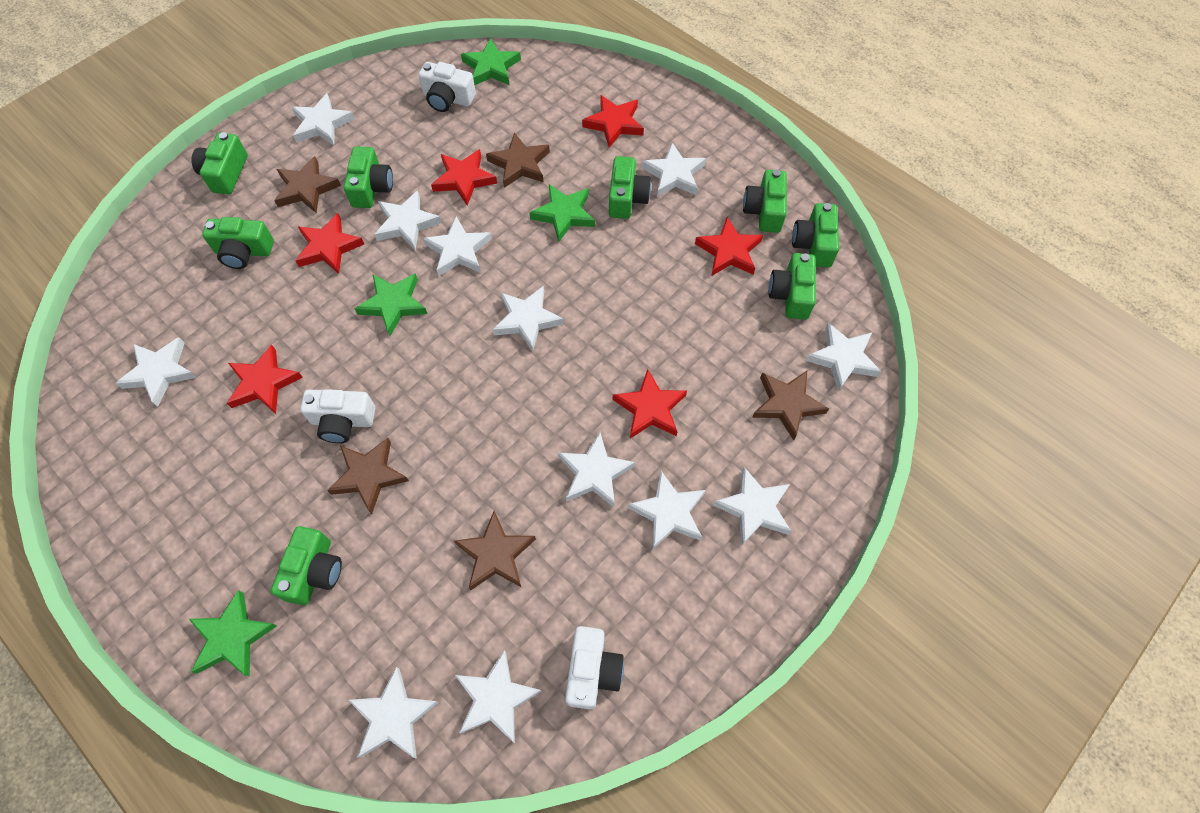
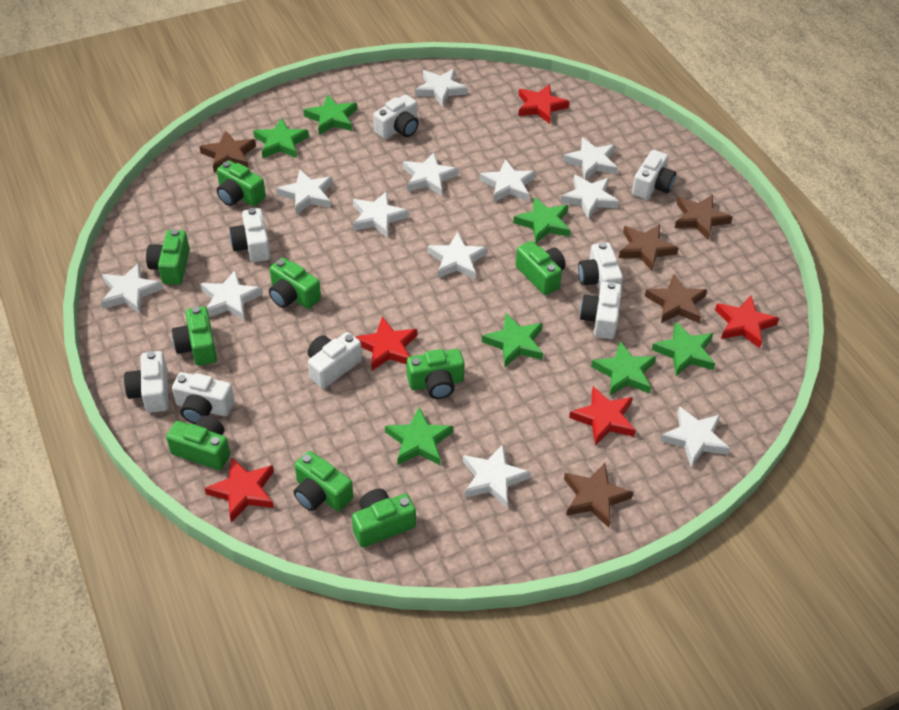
green camera: 8 -> 9
green star: 4 -> 7
red star: 6 -> 5
white camera: 3 -> 8

